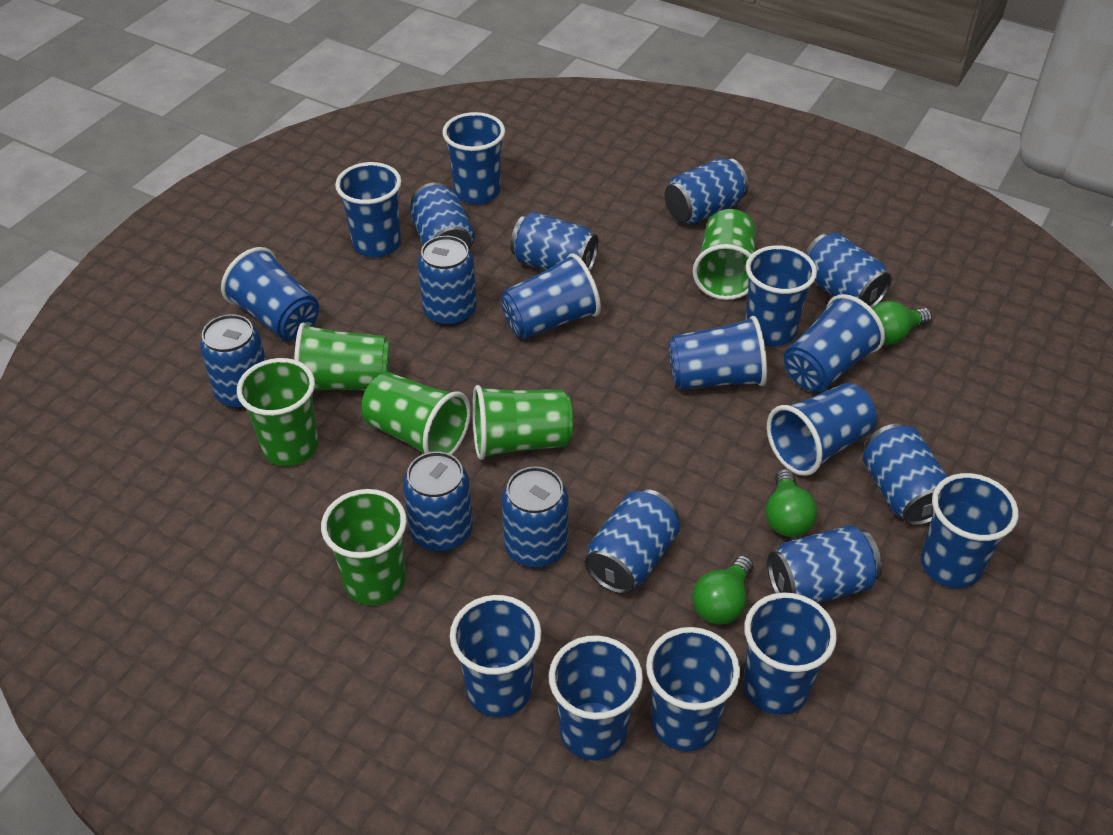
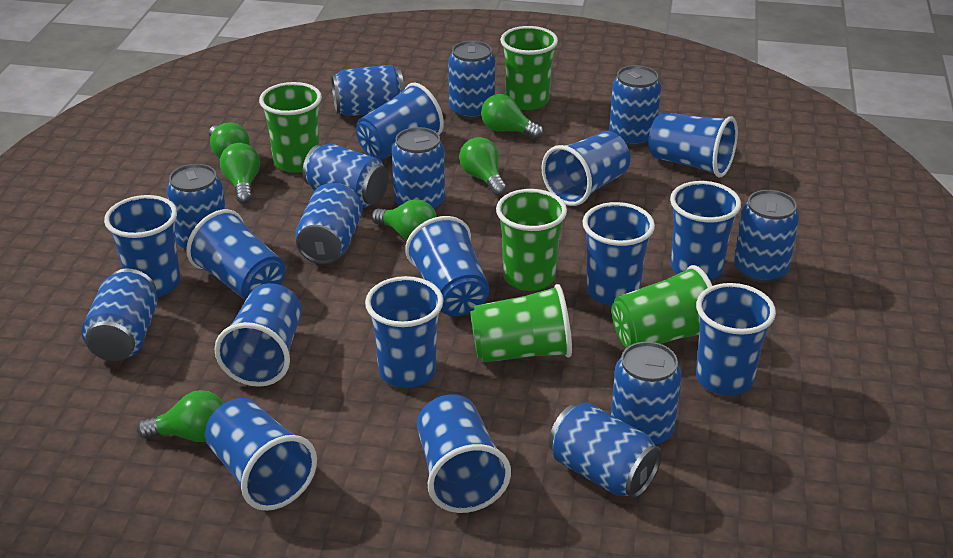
green cup: 6 -> 5
green light bulb: 3 -> 6

